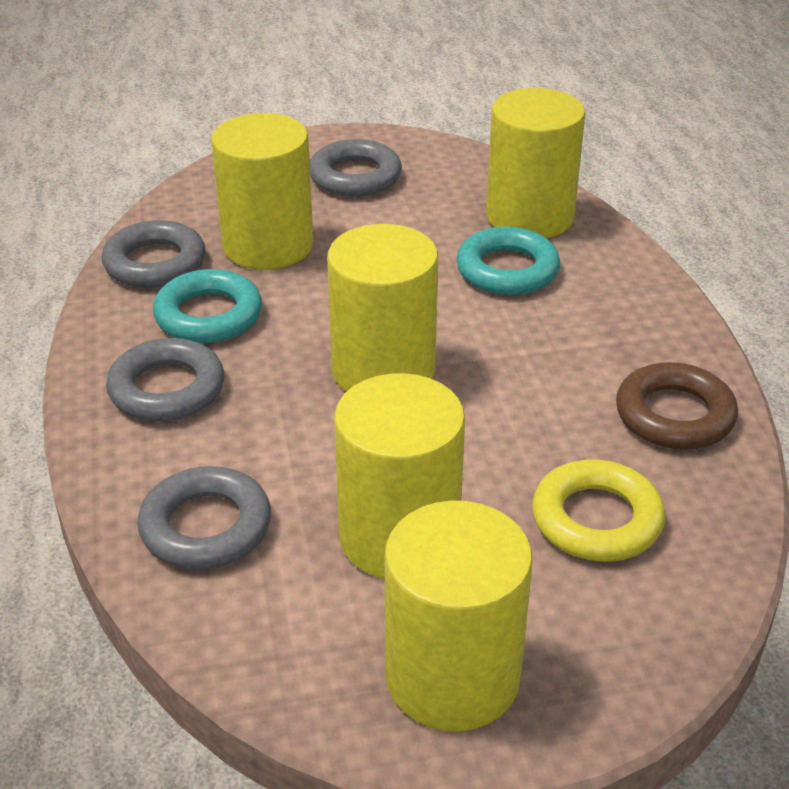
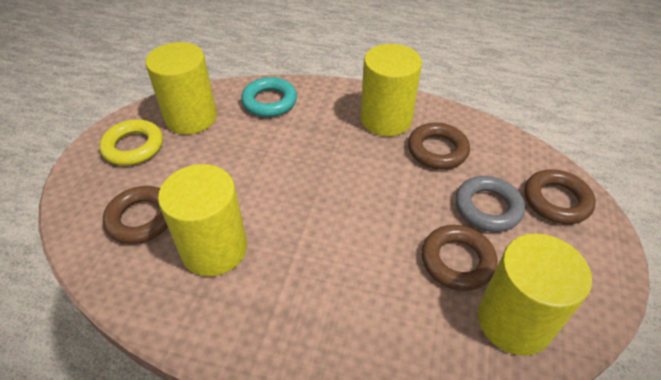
brown ring: 1 -> 4
grey ring: 4 -> 1
turquoise ring: 2 -> 1
yellow cylinder: 5 -> 4

